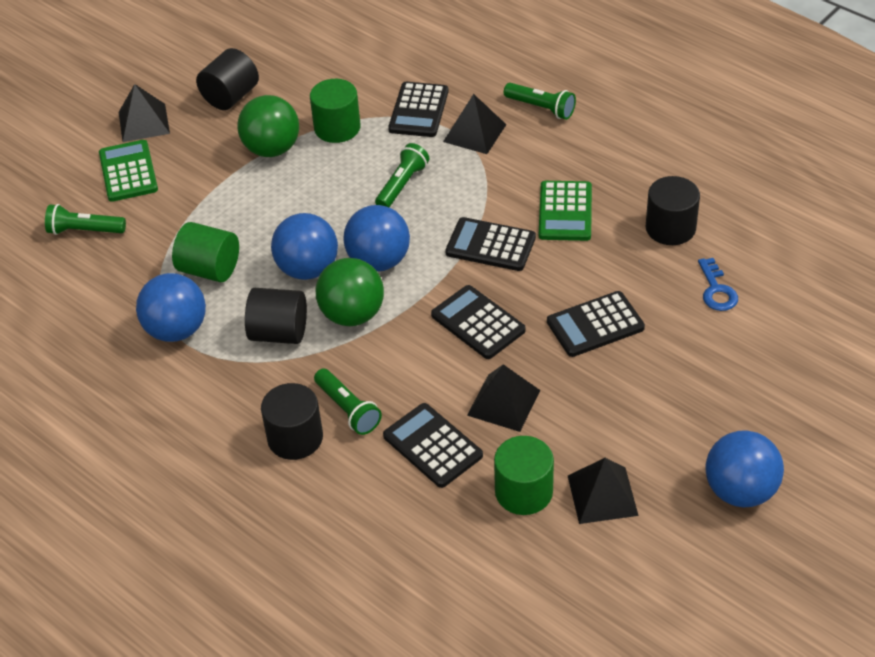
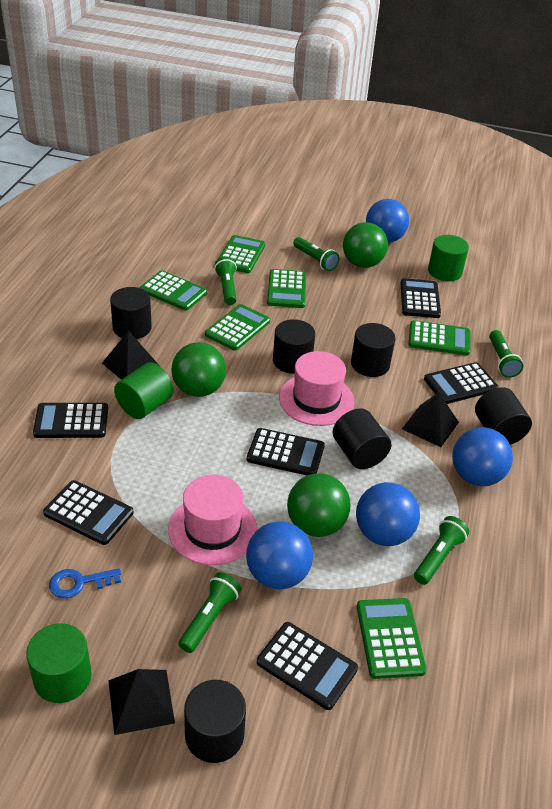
black calculator: 5 -> 6
black cylinder: 4 -> 6
black pyramid: 4 -> 3
green ball: 2 -> 3
green calculator: 2 -> 6
green flashlight: 4 -> 5
pink hat: 0 -> 2

